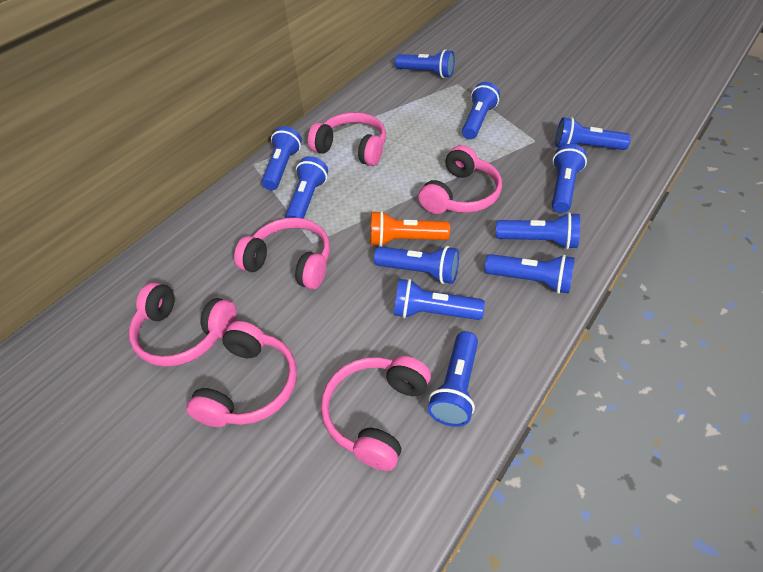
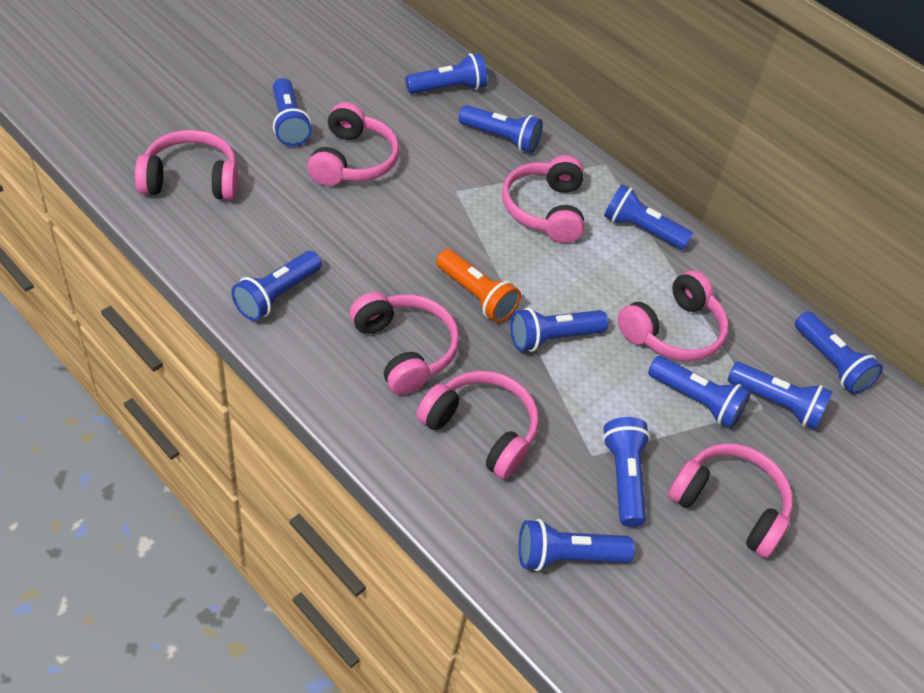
pink headphones: 6 -> 7

